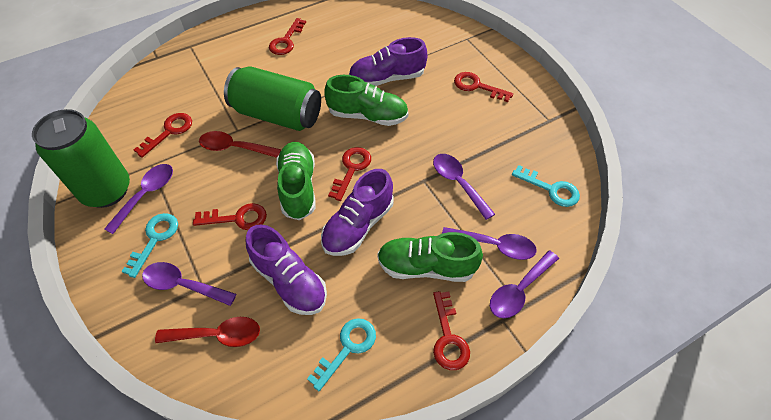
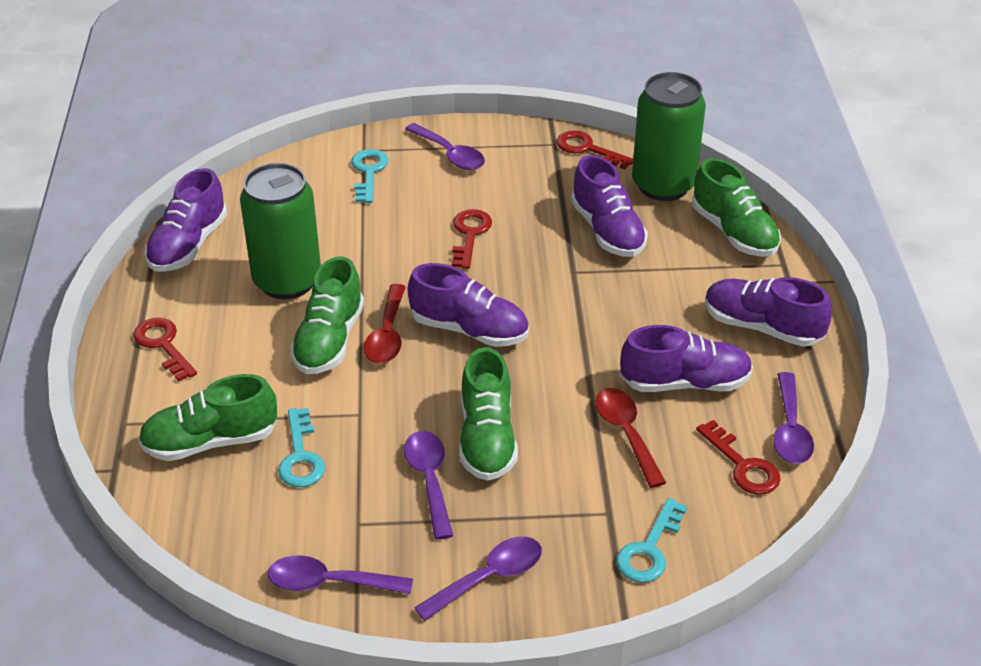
green shoe: 3 -> 4
purple shoe: 3 -> 5
red key: 6 -> 4

